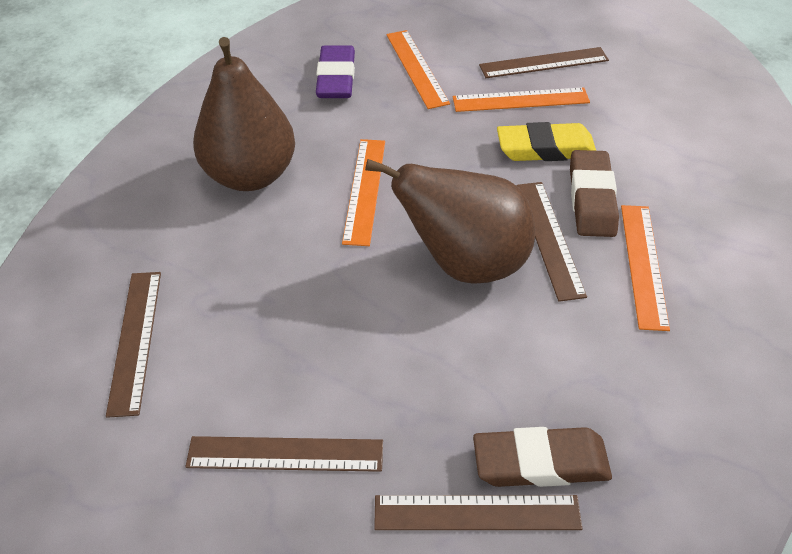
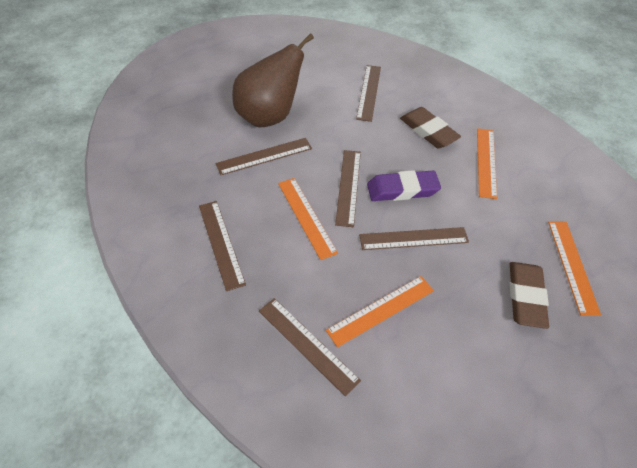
brown pear: 2 -> 1
brown ruler: 5 -> 6
yellow eraser: 1 -> 0

